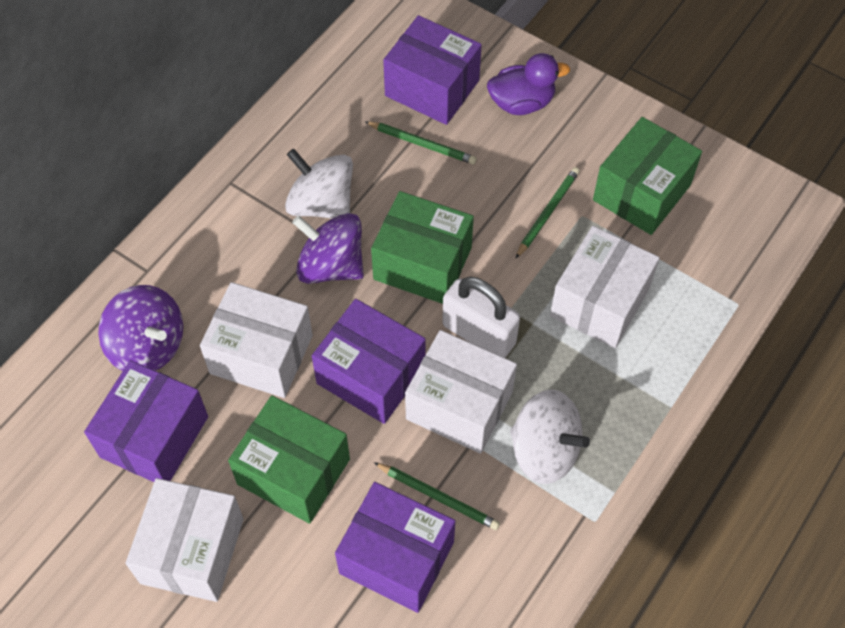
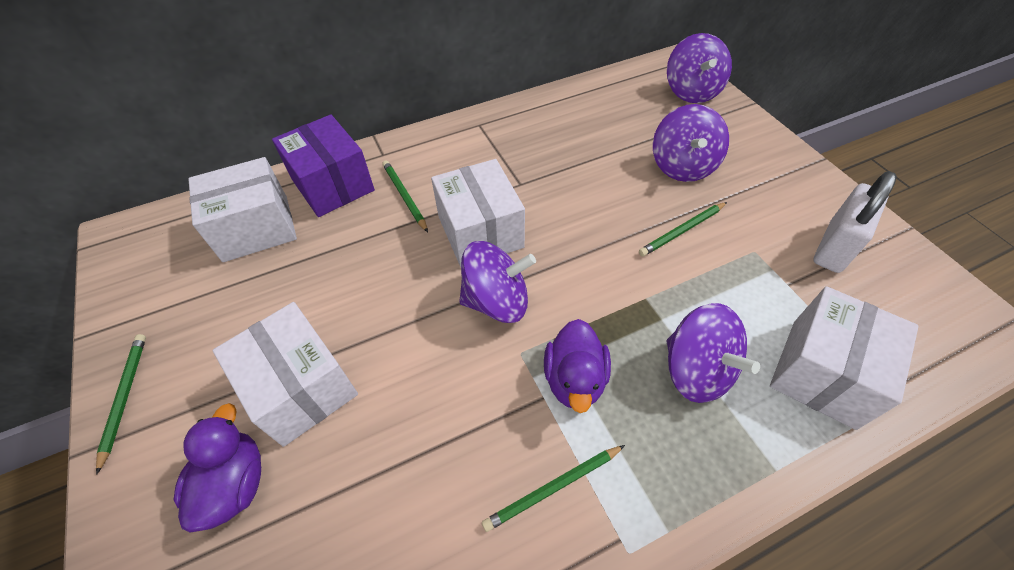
green box: 3 -> 0
green pencil: 3 -> 4
purple box: 4 -> 1
purple duck: 1 -> 2
purple spinning top: 2 -> 4
white spinning top: 2 -> 0

